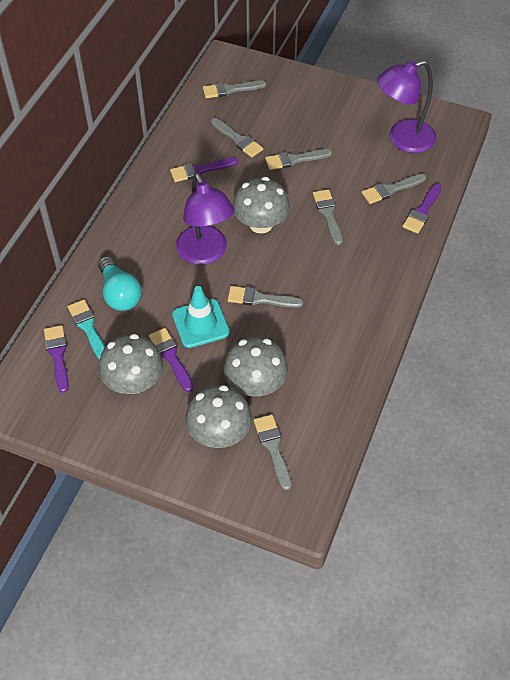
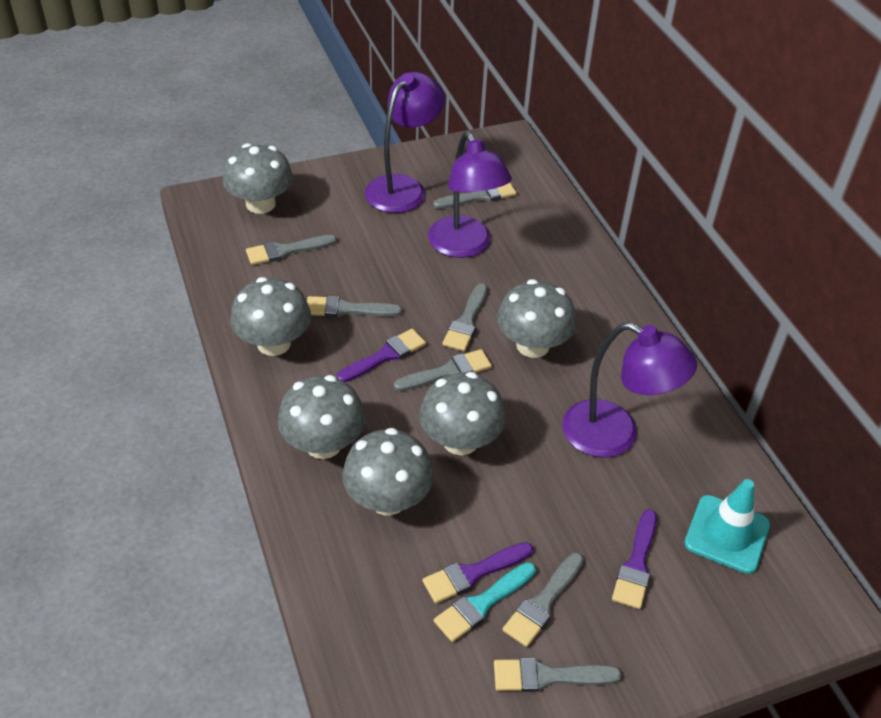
grey mushroom: 4 -> 6
purple brush: 4 -> 3
purple lamp: 2 -> 3
turquoise light bulb: 1 -> 0

